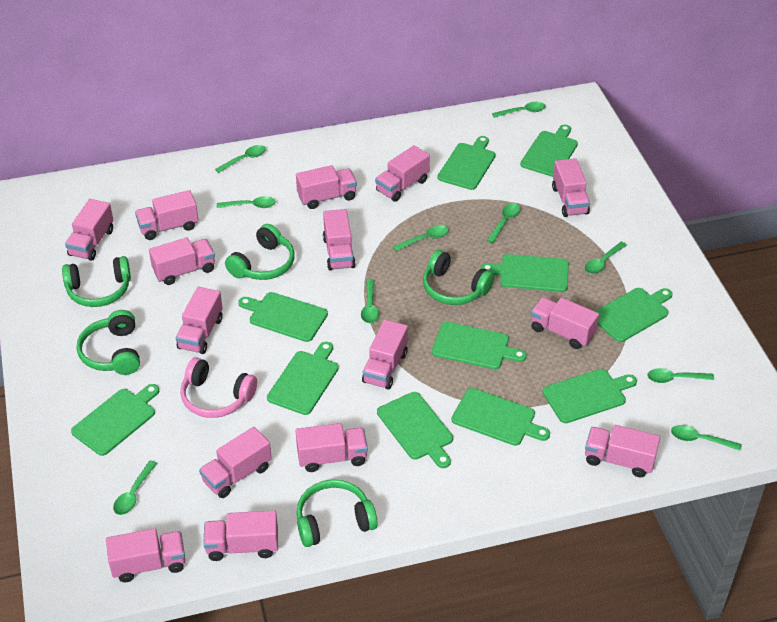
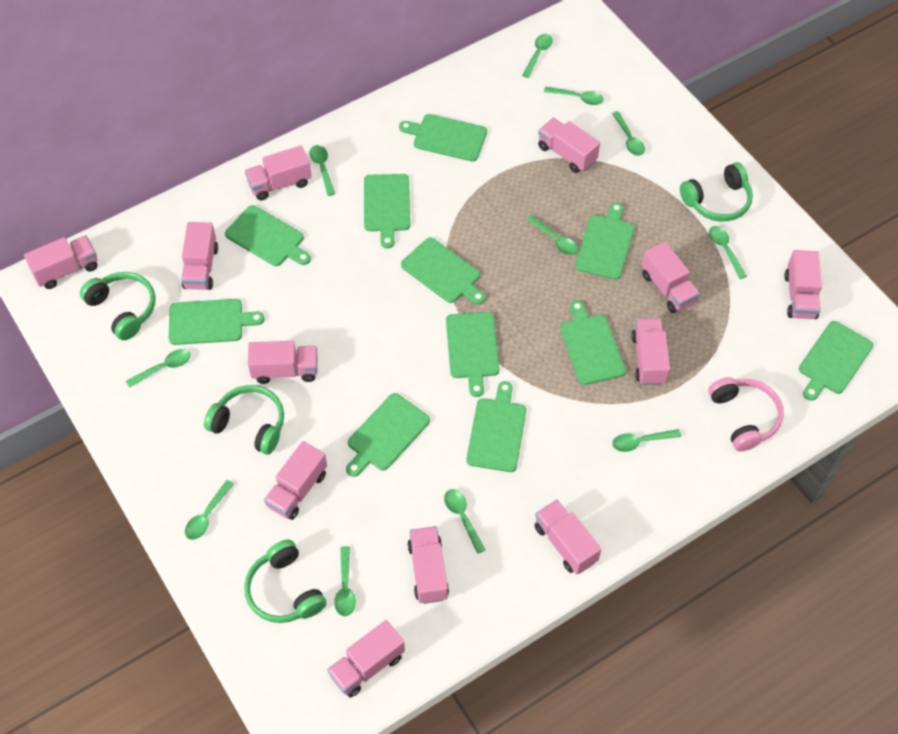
green headphones: 5 -> 4
green spoon: 10 -> 11
pink truck: 15 -> 12

